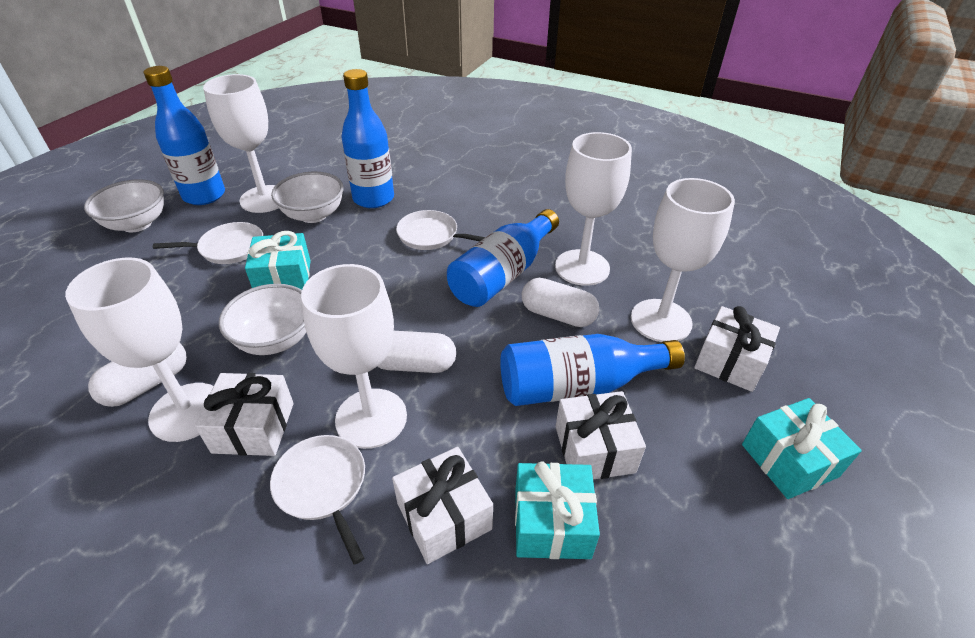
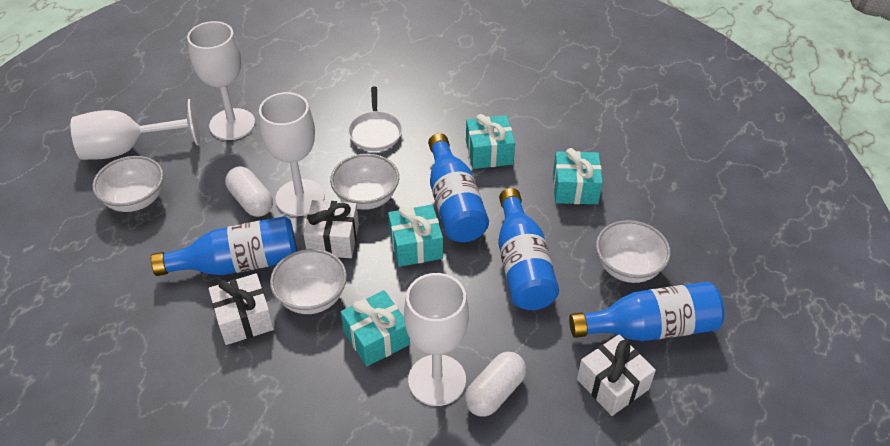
turquoise gift: 3 -> 4
white bowl: 3 -> 4
white capsule: 3 -> 2
white gift: 4 -> 3
white goblet: 5 -> 4
white pan: 3 -> 1

